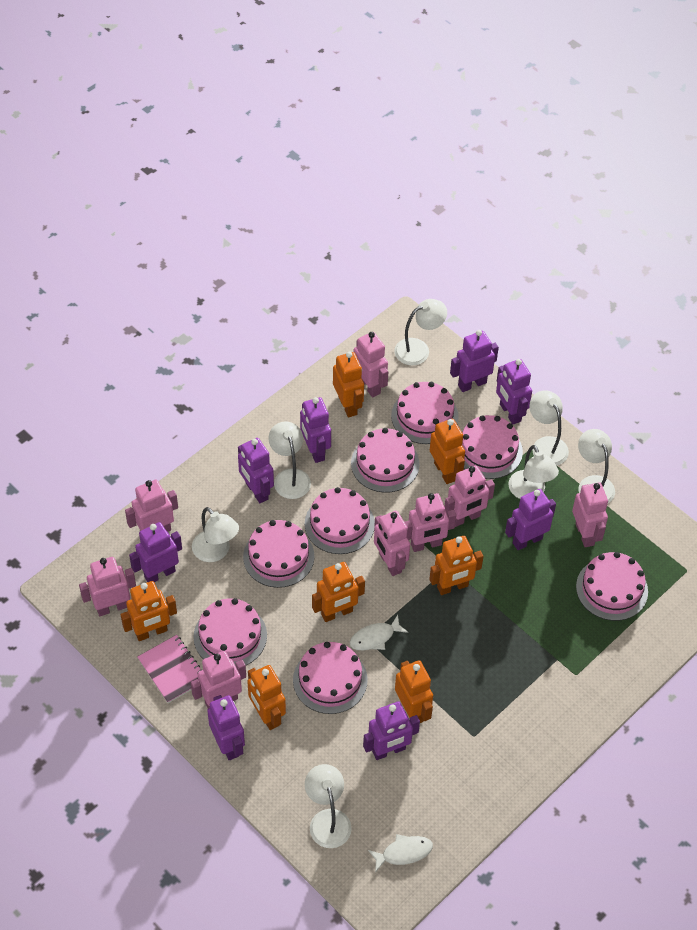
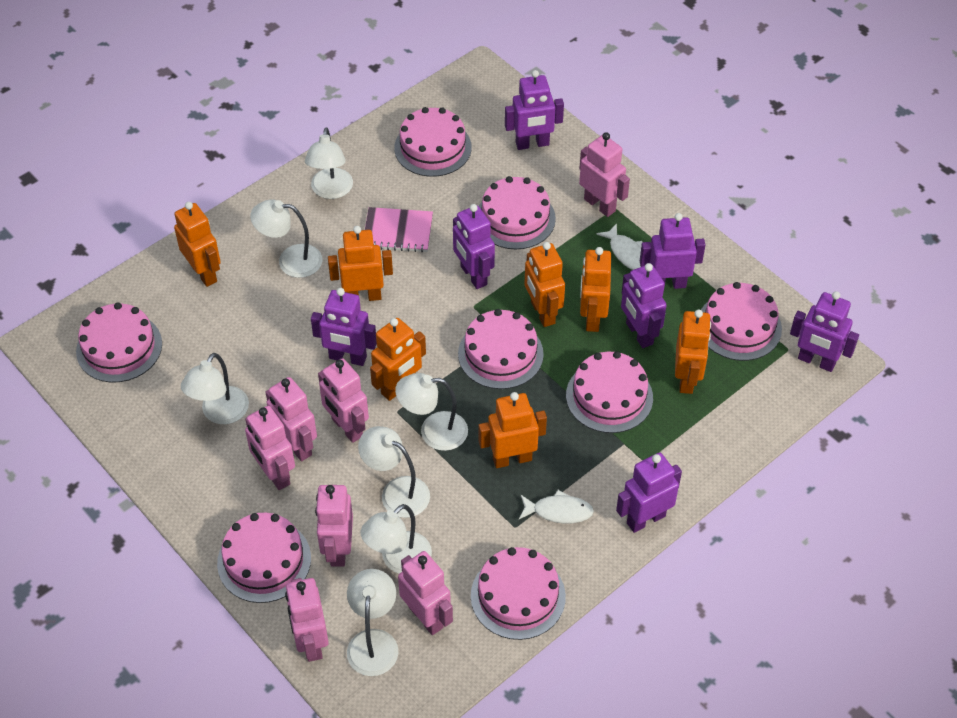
pink robot: 8 -> 7
purple robot: 8 -> 7

